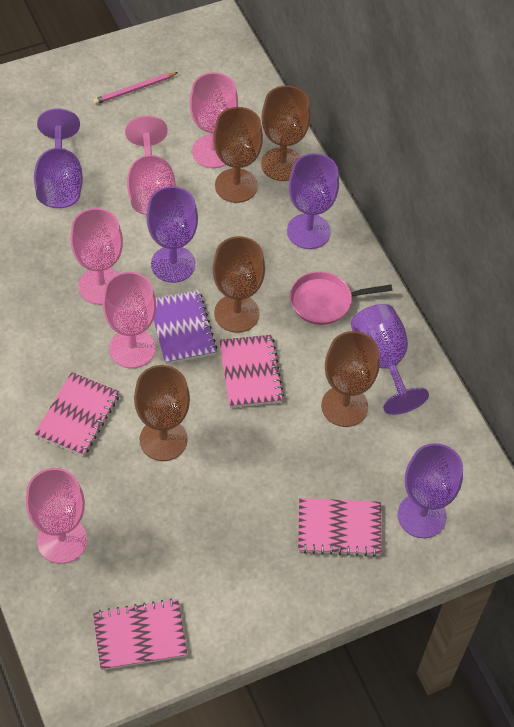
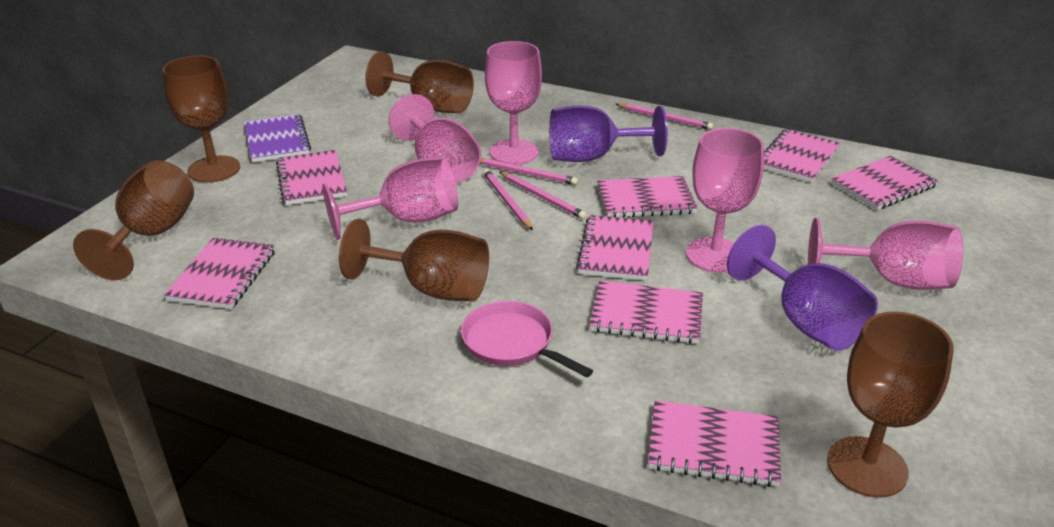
pink notebook: 4 -> 8
pink pencil: 1 -> 4
purple goblet: 5 -> 2

